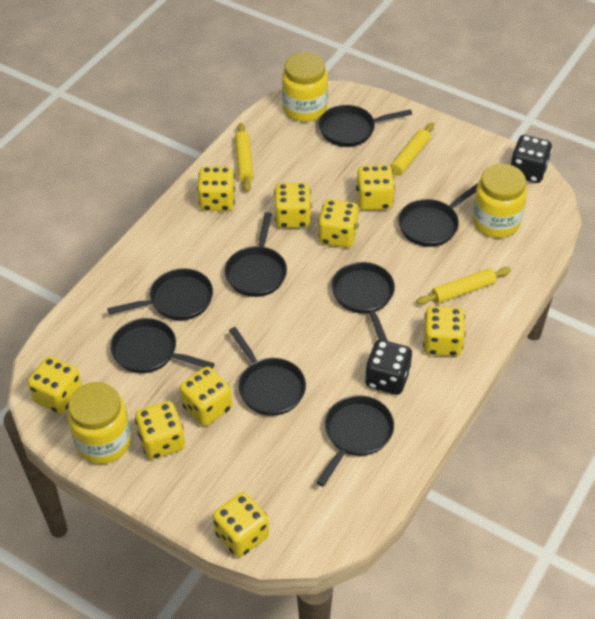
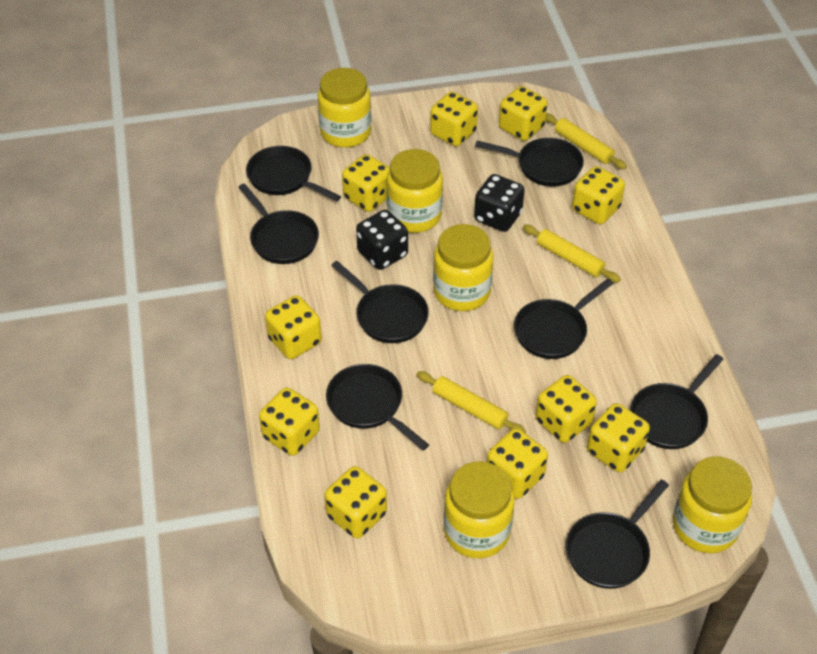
yellow dice: 9 -> 10
yellow jar: 3 -> 5

